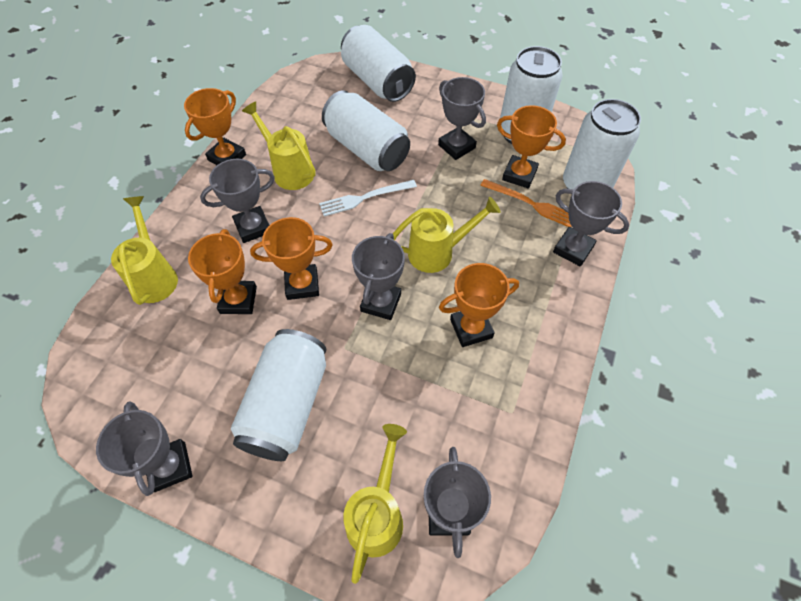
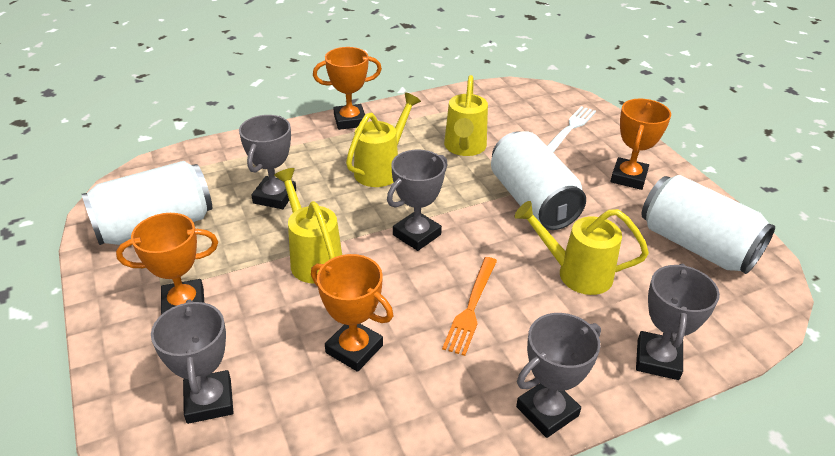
grey trophy: 6 -> 5
orange trophy: 5 -> 4
white can: 5 -> 3

